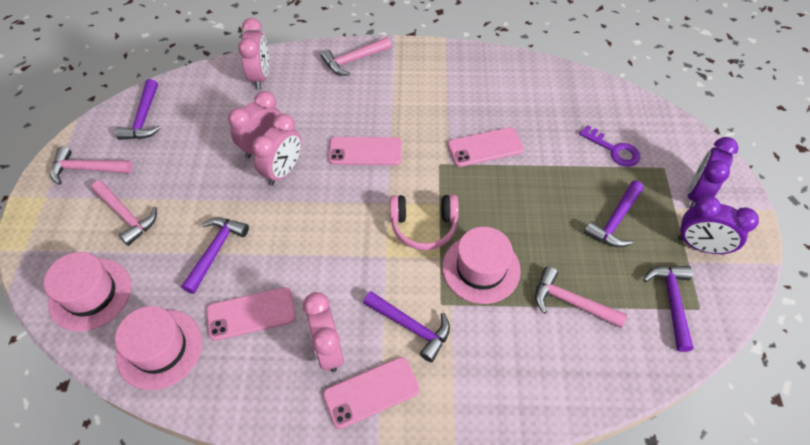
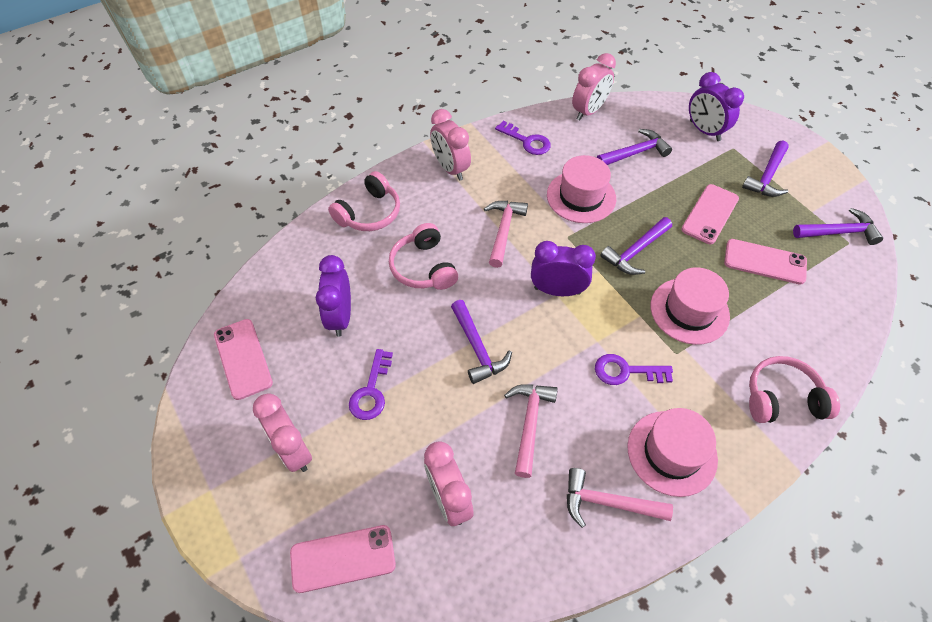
pink hammer: 4 -> 3
pink headphones: 1 -> 3
purple clock: 2 -> 3
purple key: 1 -> 3

